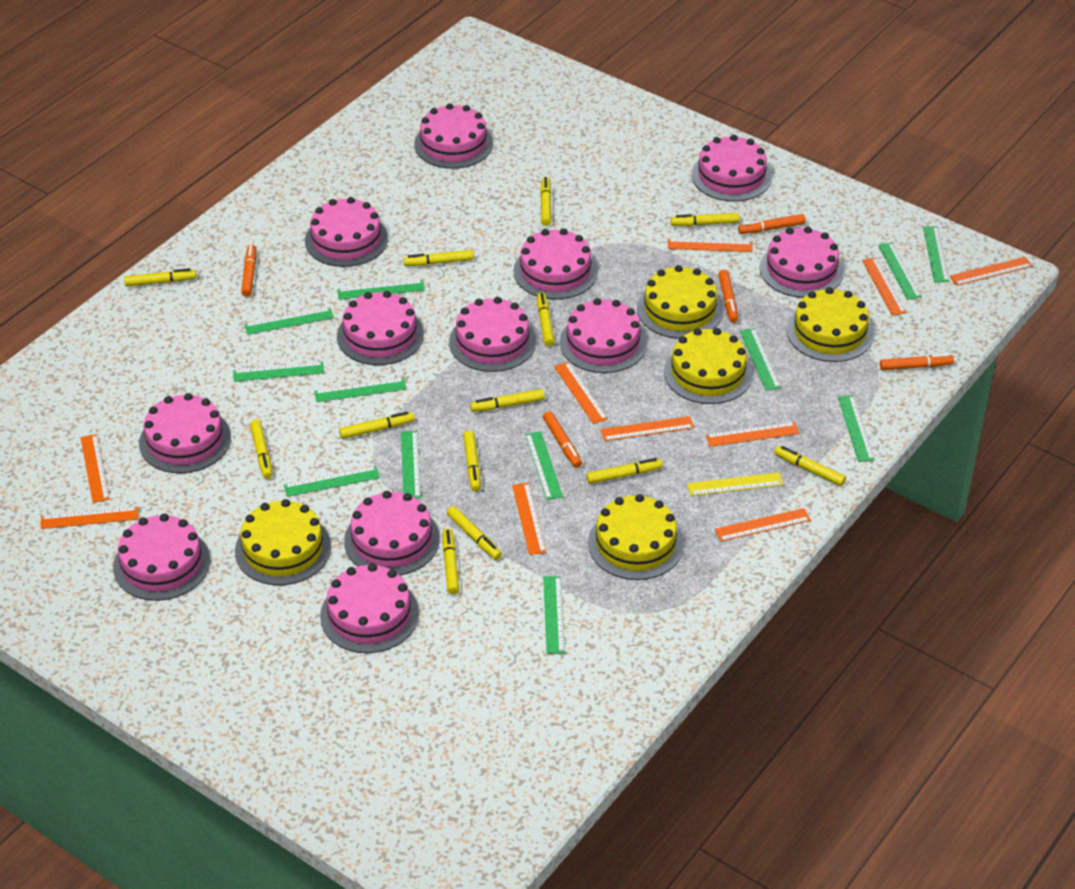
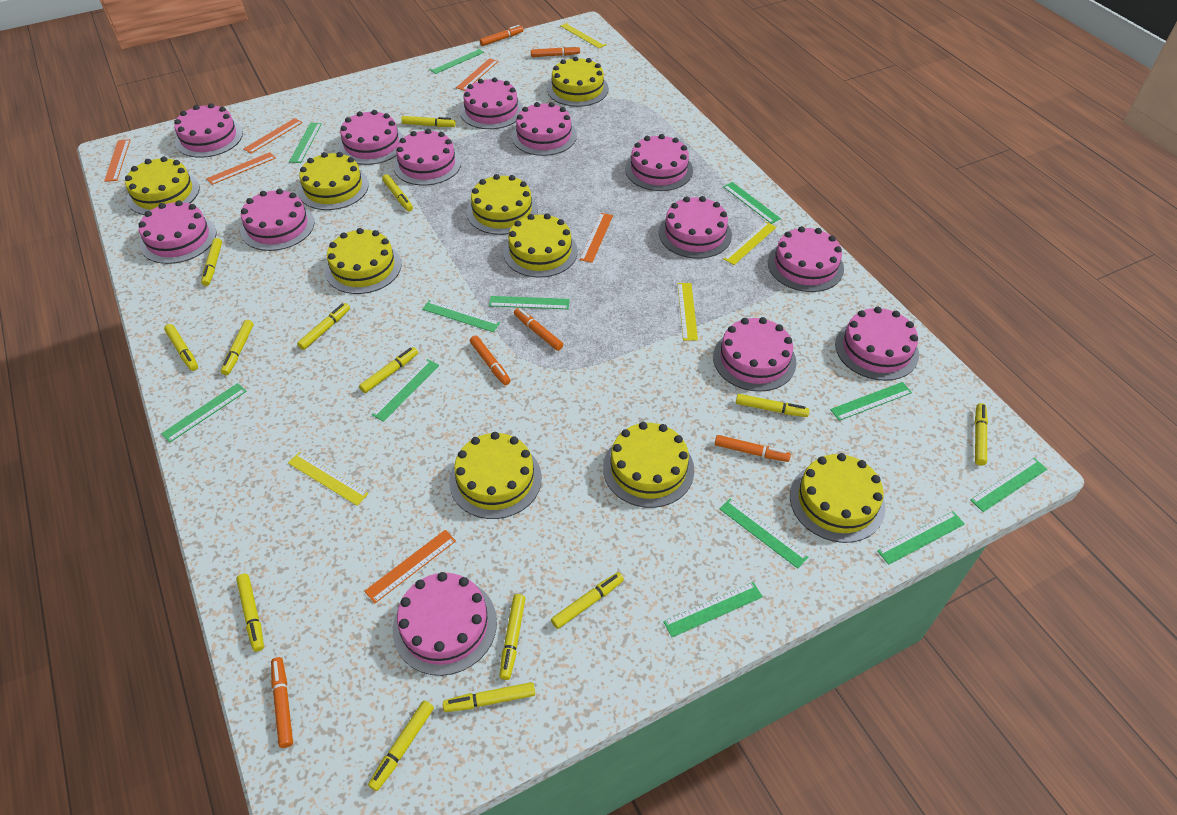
orange marker: 5 -> 6
orange ruler: 10 -> 6
pink cake: 12 -> 13
yellow cake: 5 -> 9
yellow marker: 13 -> 14
yellow ruler: 1 -> 4

